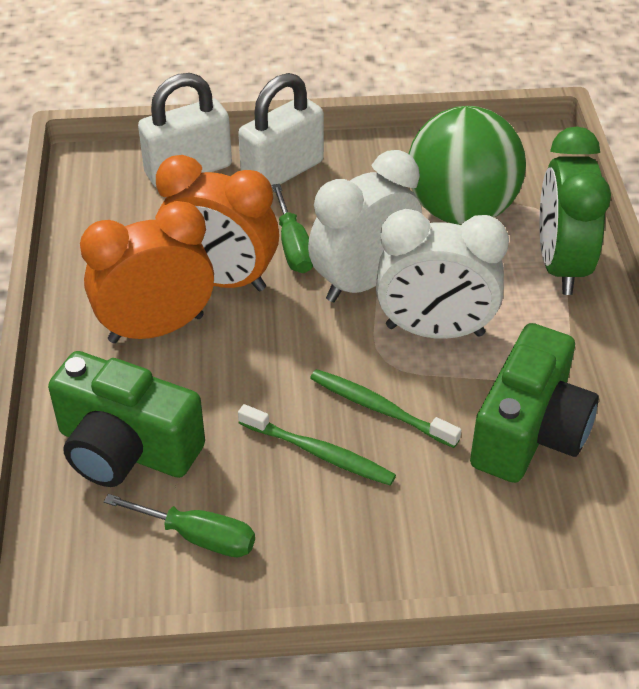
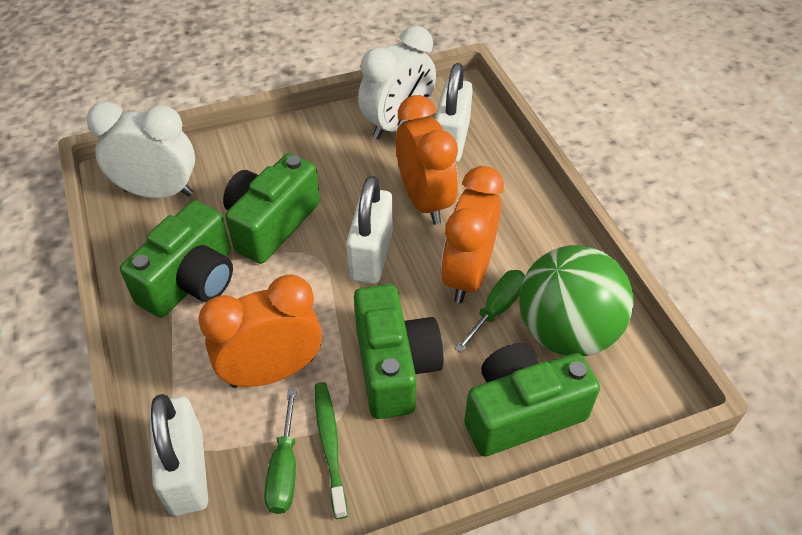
green camera: 2 -> 4
green clock: 1 -> 0
green toothbrush: 2 -> 1
orange clock: 2 -> 3
white padlock: 2 -> 3

